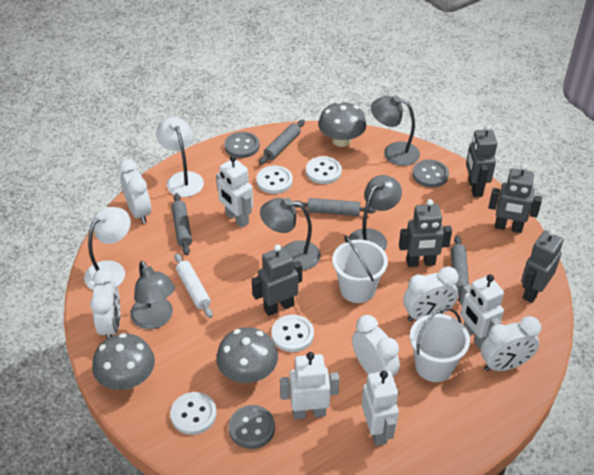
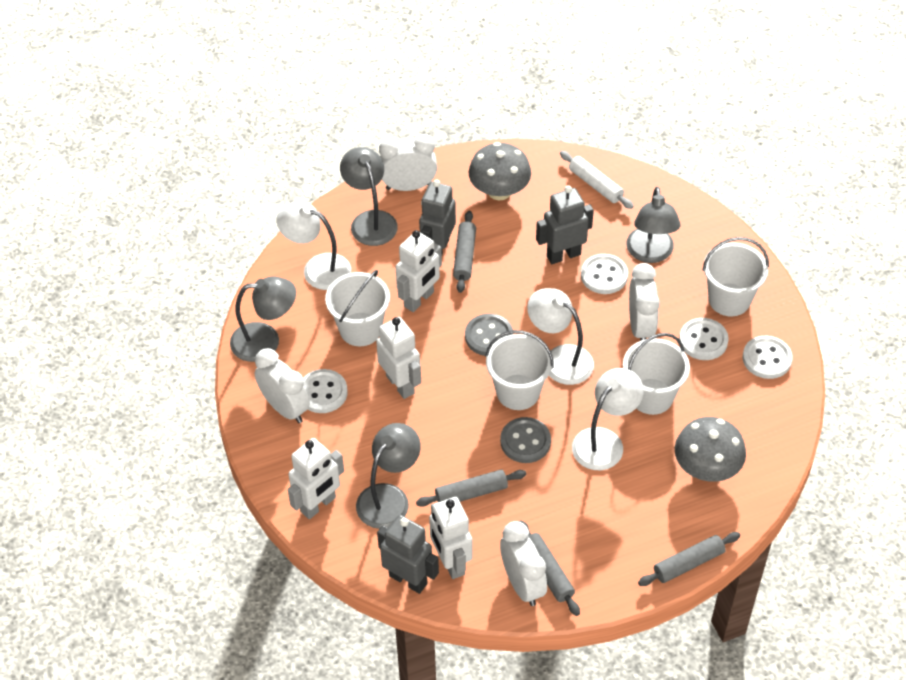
grey button: 3 -> 2
grey mushroom: 3 -> 2
grey robot: 5 -> 3
white bucket: 2 -> 4
white clock: 5 -> 4
white lamp: 2 -> 3

